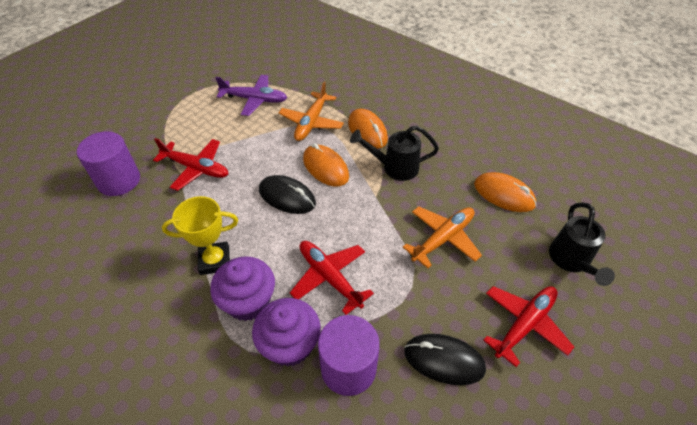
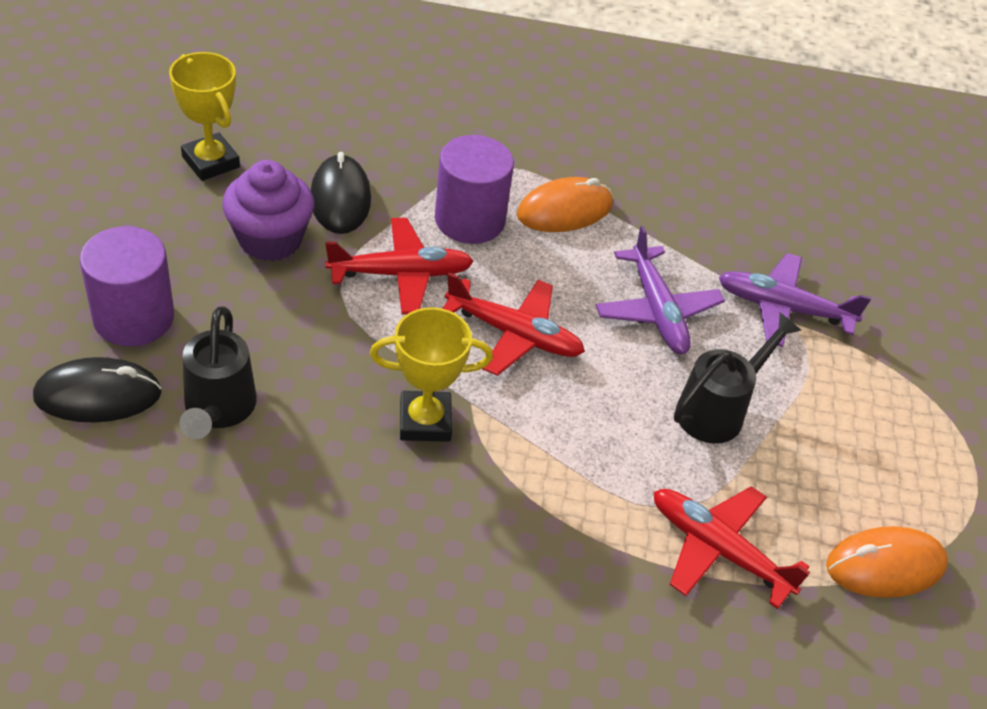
orange mouse: 3 -> 2
orange plane: 2 -> 0
purple cupcake: 2 -> 1
purple plane: 1 -> 2
yellow trophy: 1 -> 2

